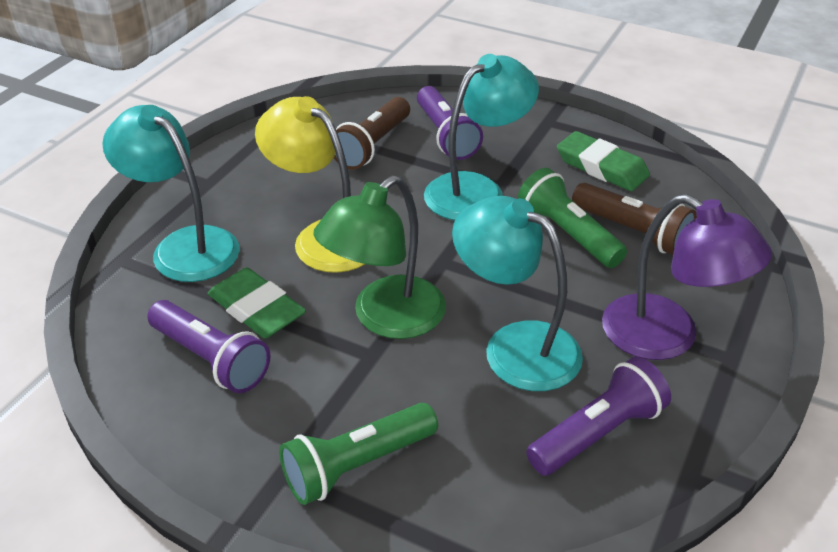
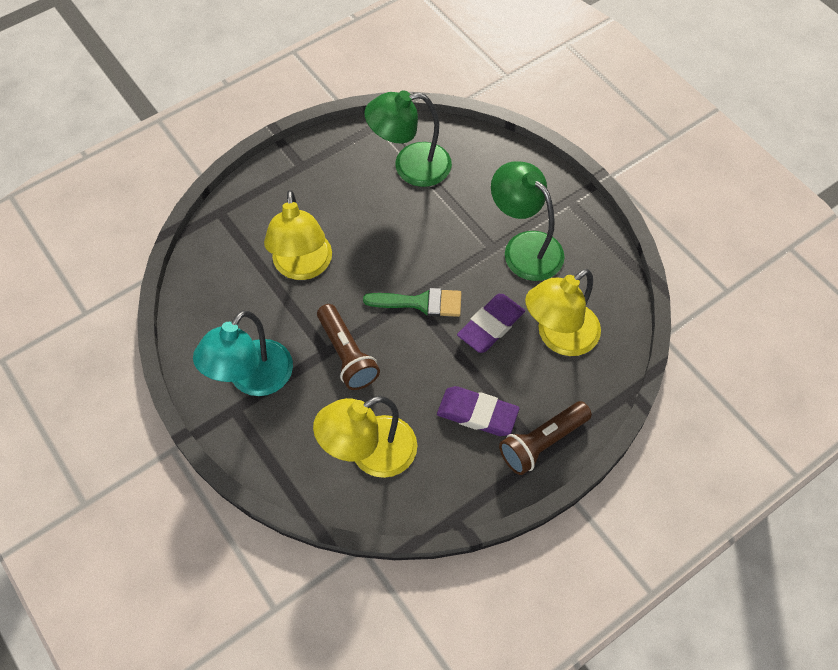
green brush: 0 -> 1
green eraser: 2 -> 0
green flashlight: 2 -> 0
green lamp: 1 -> 2
purple eraser: 0 -> 2
purple flashlight: 3 -> 0
purple lamp: 1 -> 0
turquoise lamp: 3 -> 1
yellow lamp: 1 -> 3

